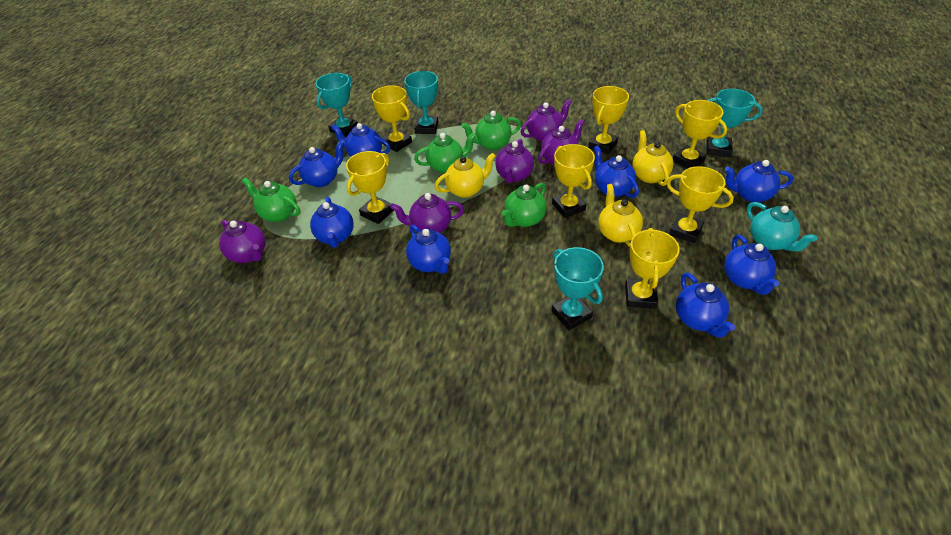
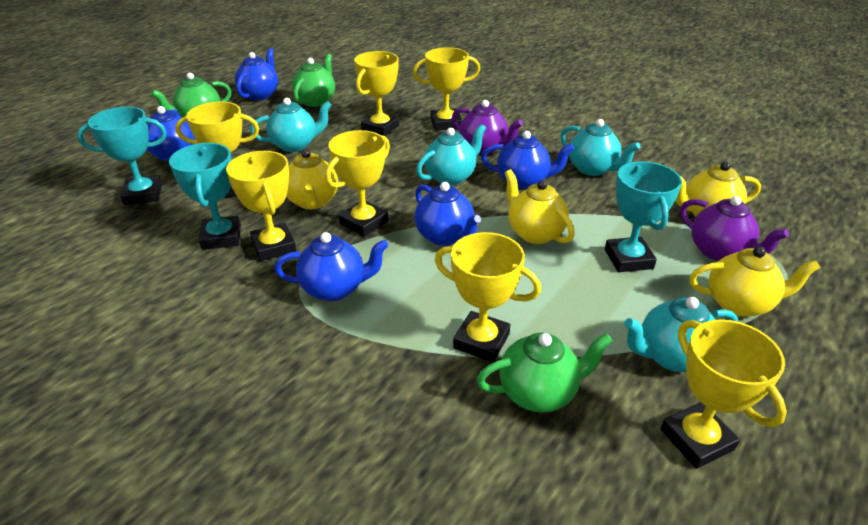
blue teapot: 8 -> 5
green teapot: 4 -> 3
purple teapot: 5 -> 2
turquoise teapot: 1 -> 4
turquoise trophy: 4 -> 3
yellow teapot: 3 -> 4

